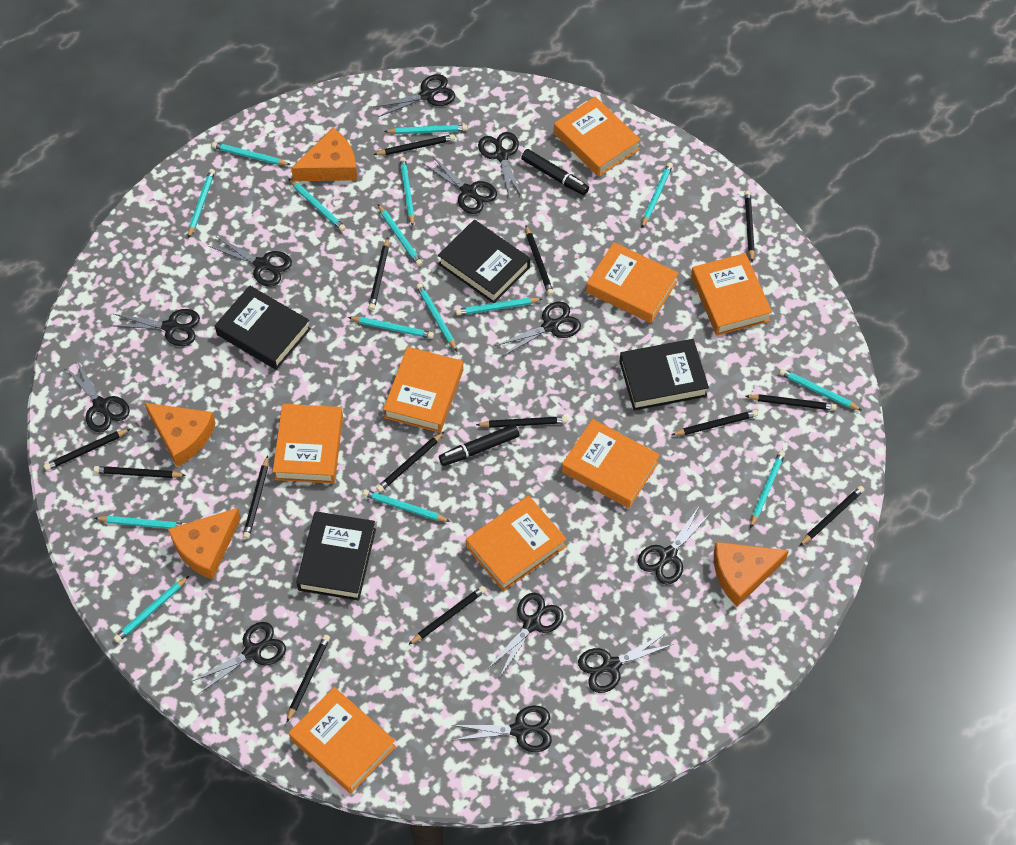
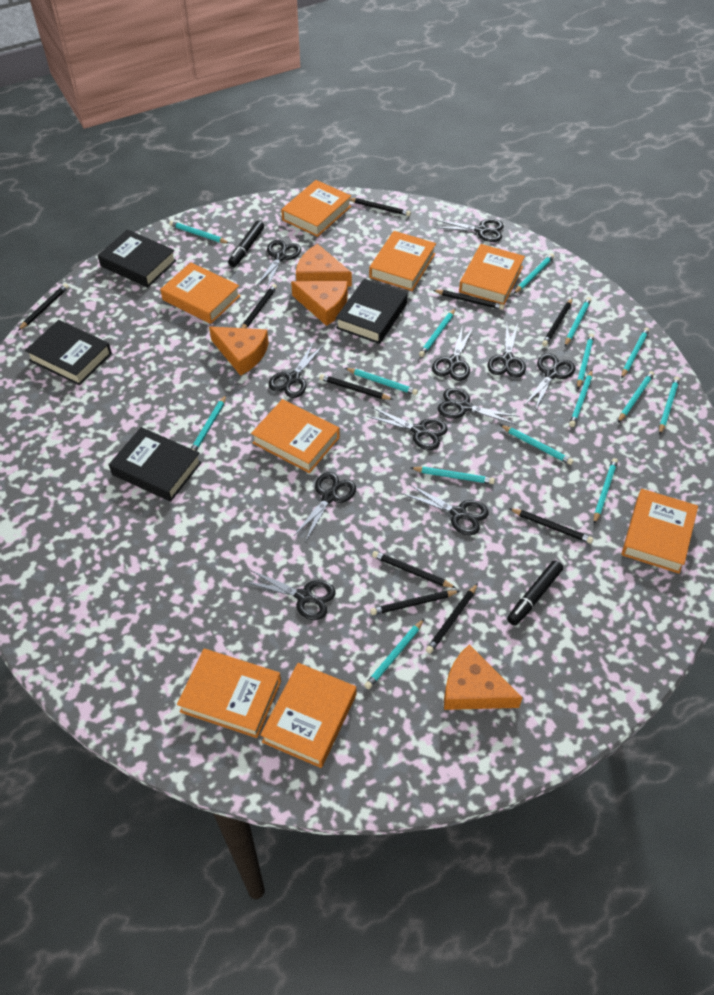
black pencil: 14 -> 10
black scissors: 12 -> 11

